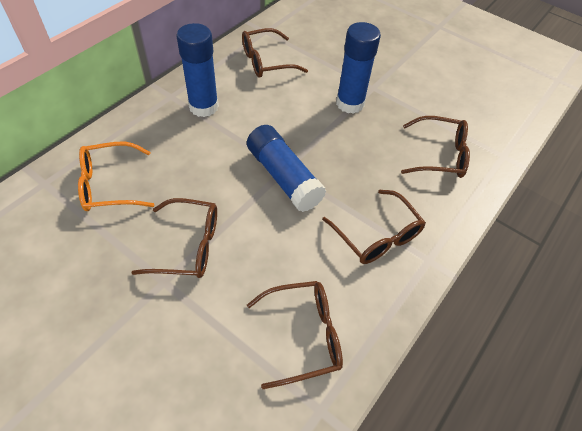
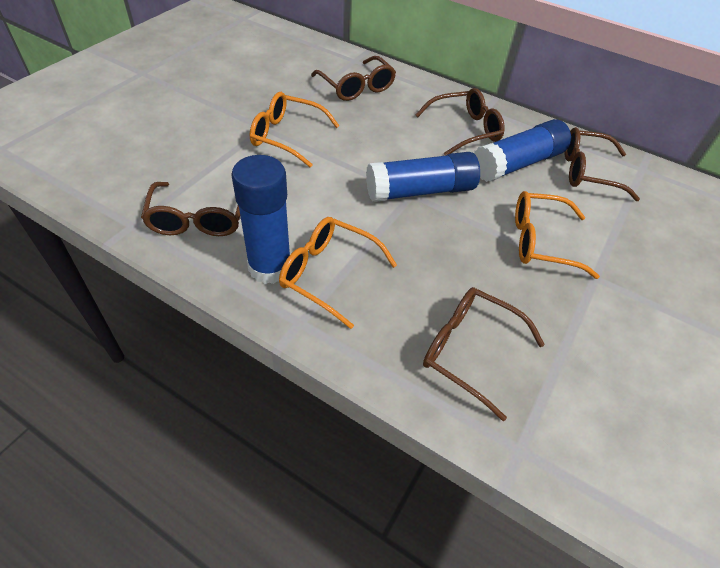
orange glasses: 1 -> 3

